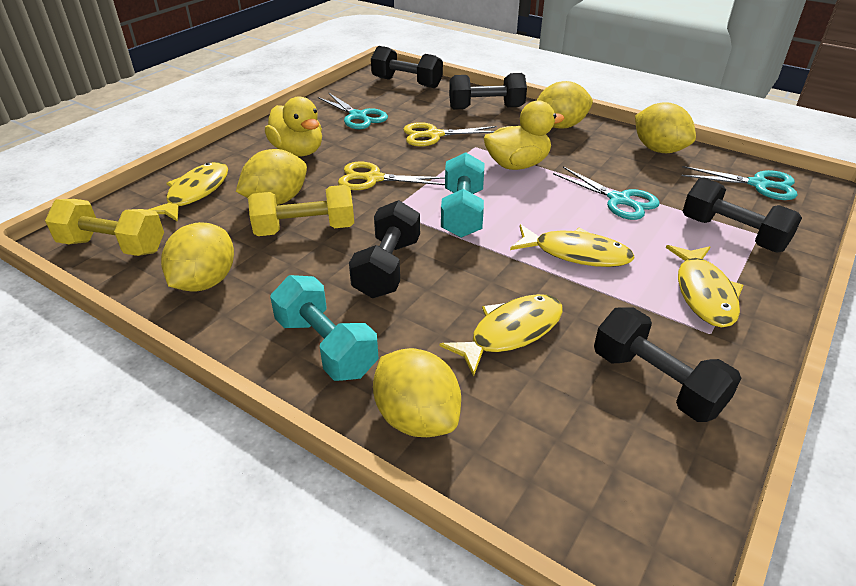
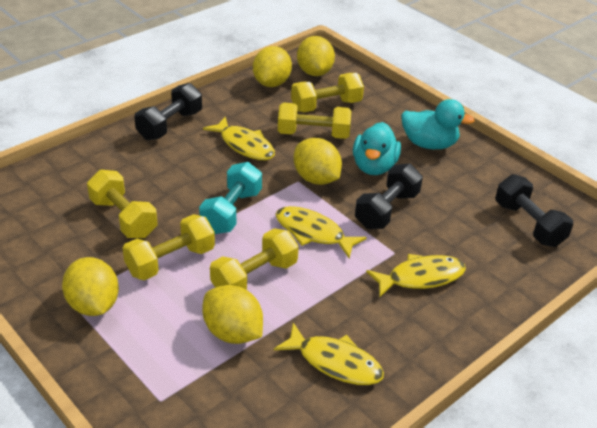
black dumbbell: 5 -> 3
turquoise duck: 0 -> 2
turquoise dumbbell: 2 -> 1
turquoise scissors: 3 -> 0
yellow duck: 2 -> 0
yellow dumbbell: 2 -> 5
yellow scissors: 2 -> 0

